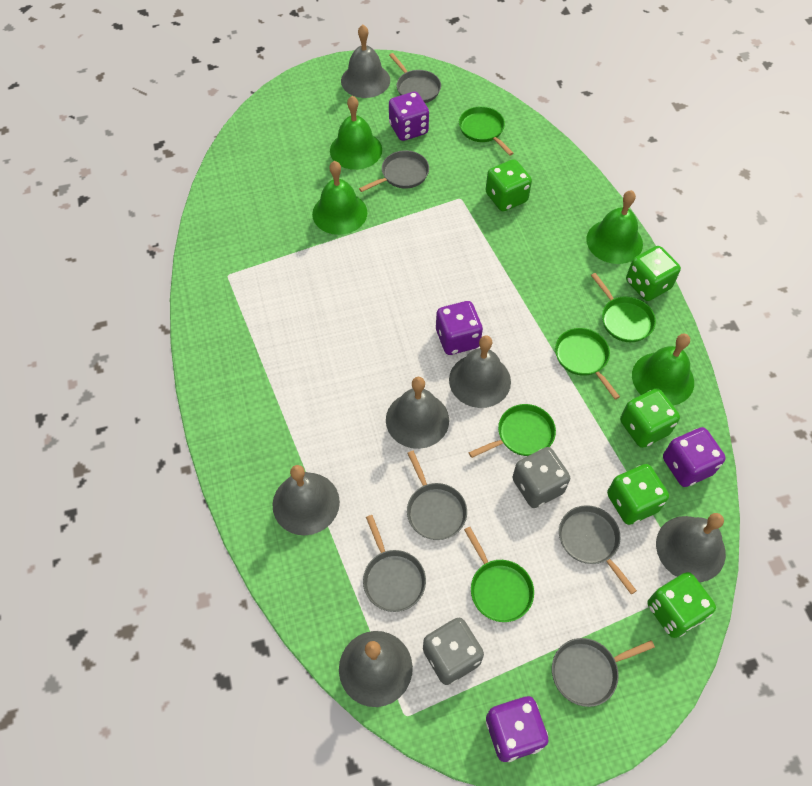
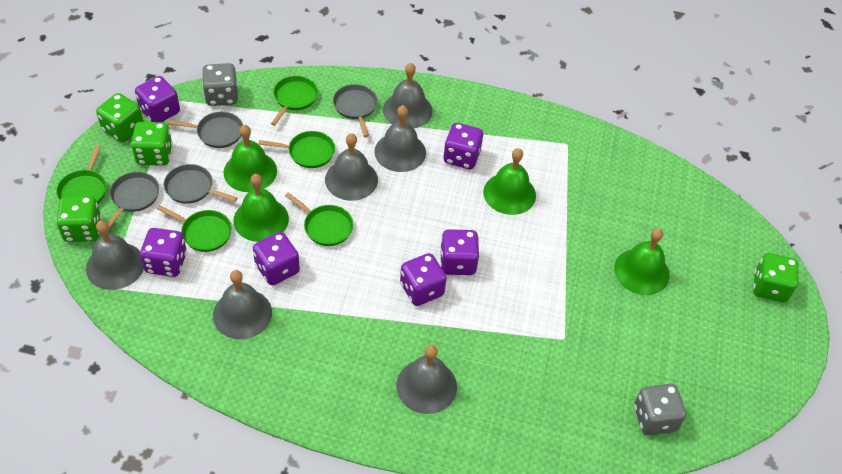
green dice: 5 -> 4
grey pan: 6 -> 4
purple dice: 4 -> 6

